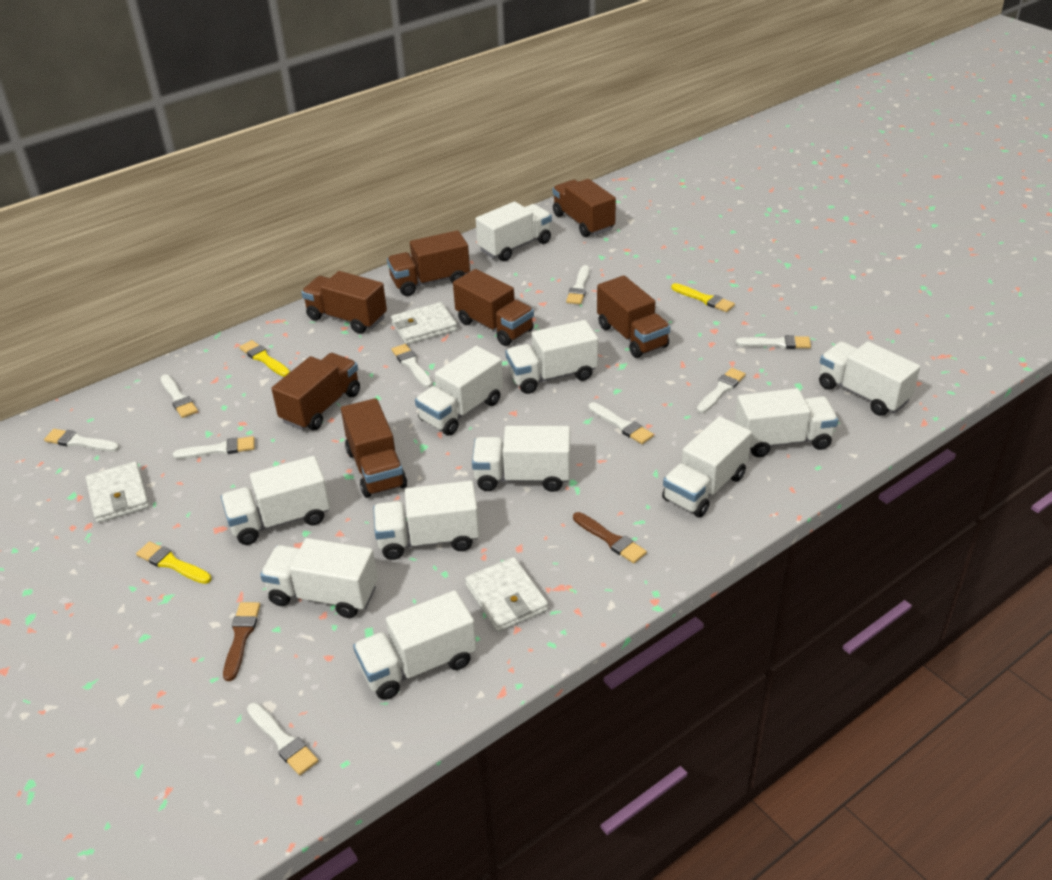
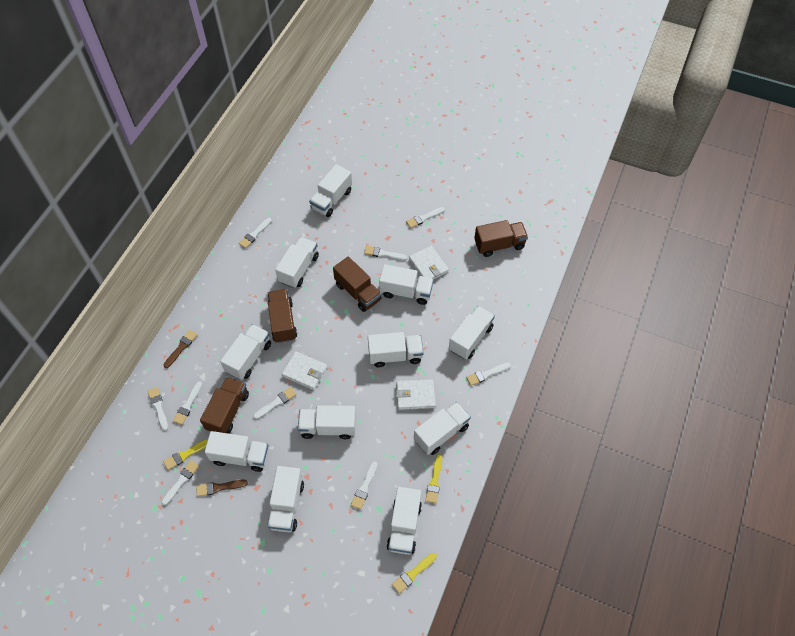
brown truck: 7 -> 4

